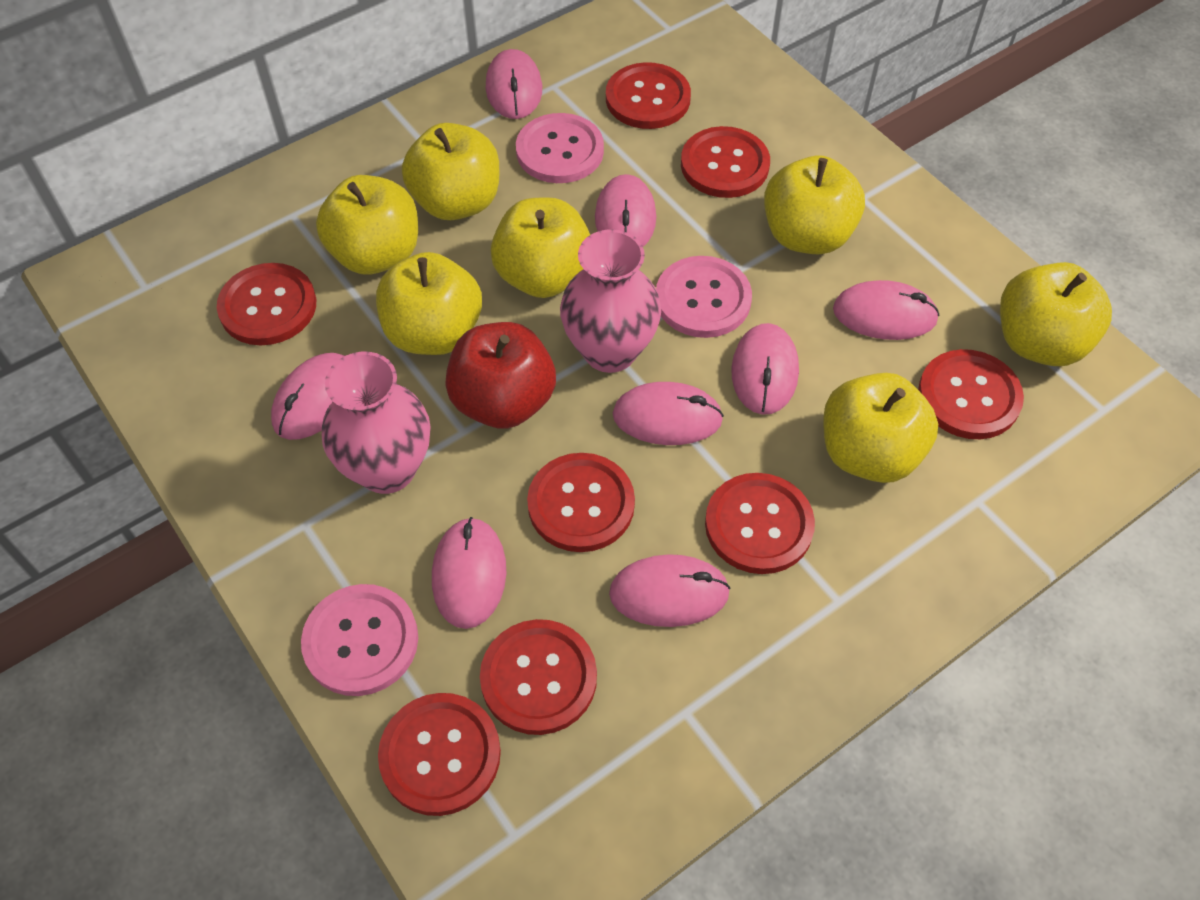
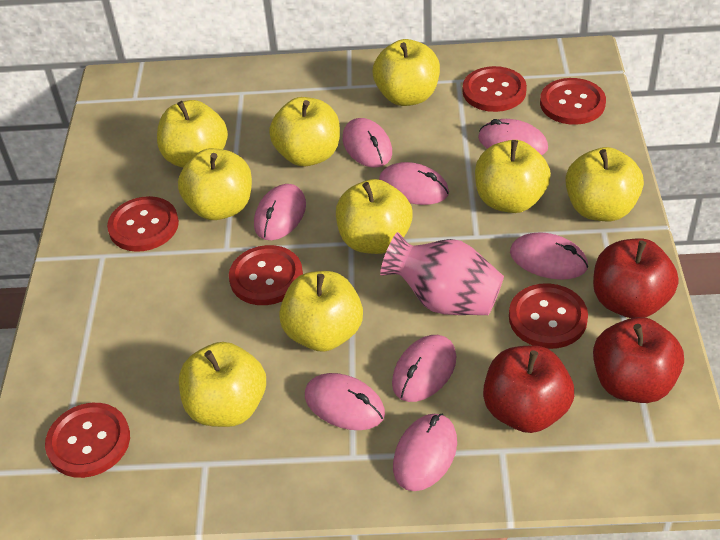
pink button: 3 -> 0
pink vase: 2 -> 1
red apple: 1 -> 3
red button: 8 -> 6
yellow apple: 7 -> 9

